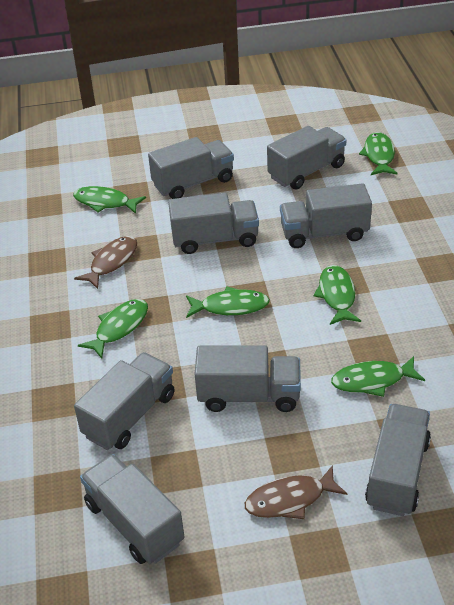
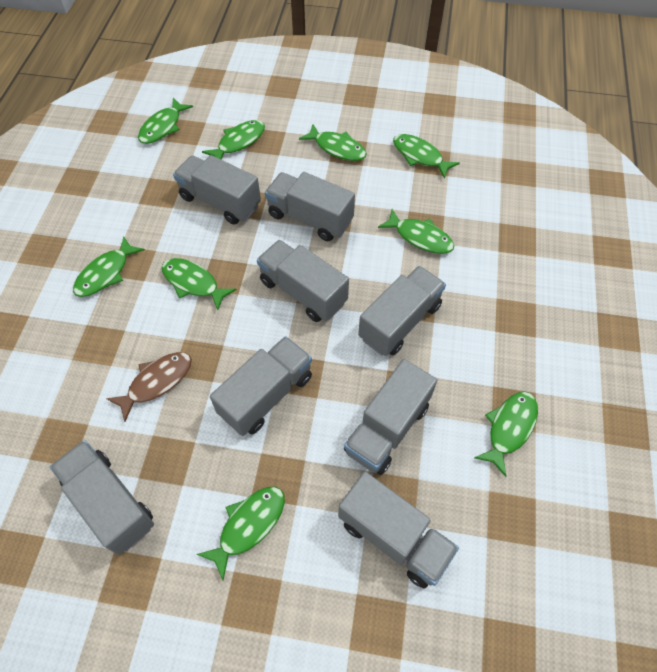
brown fish: 2 -> 1
green fish: 6 -> 9

